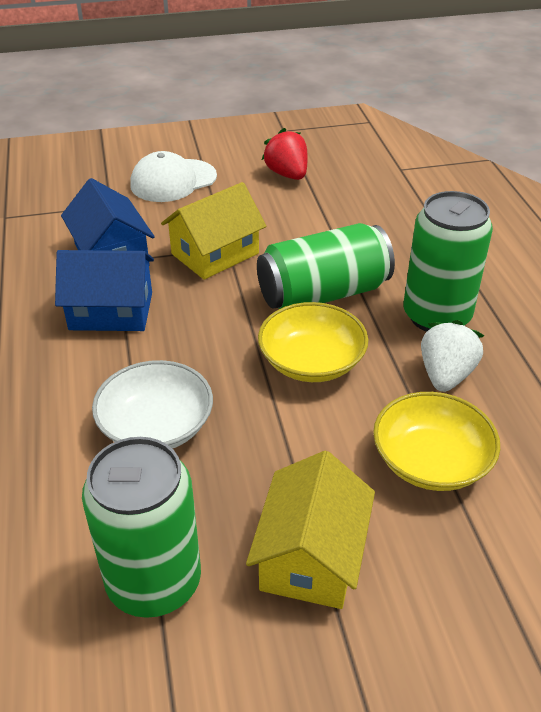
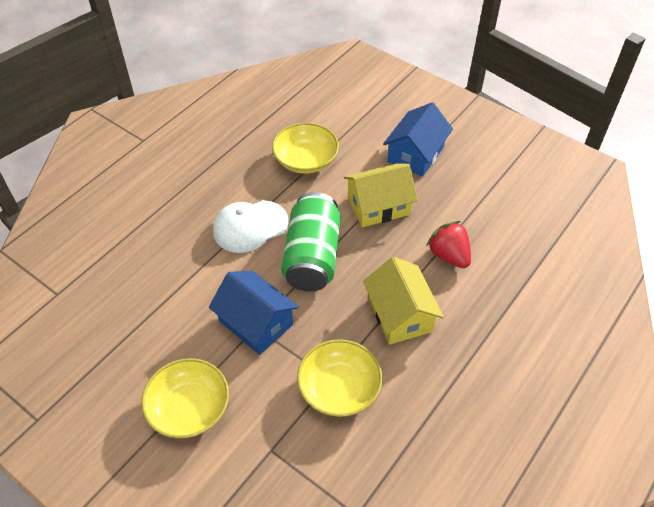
green can: 3 -> 1
white bowl: 1 -> 0
white strawberry: 1 -> 0
yellow bowl: 2 -> 3

